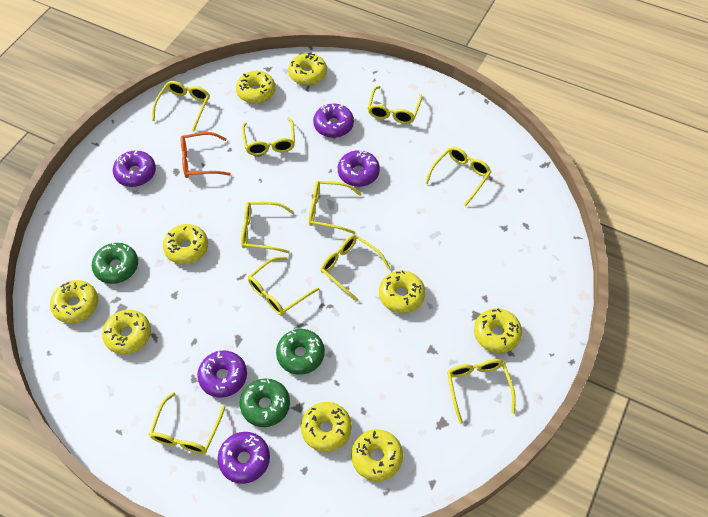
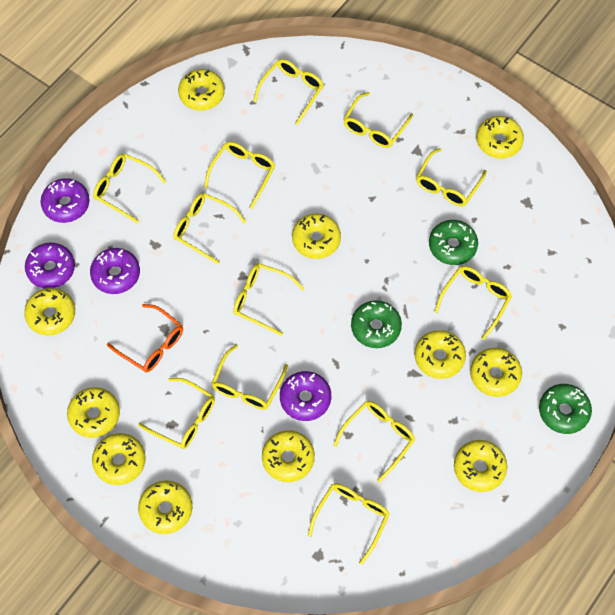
purple donut: 5 -> 4
yellow donut: 9 -> 11
yellow glasses: 10 -> 12

